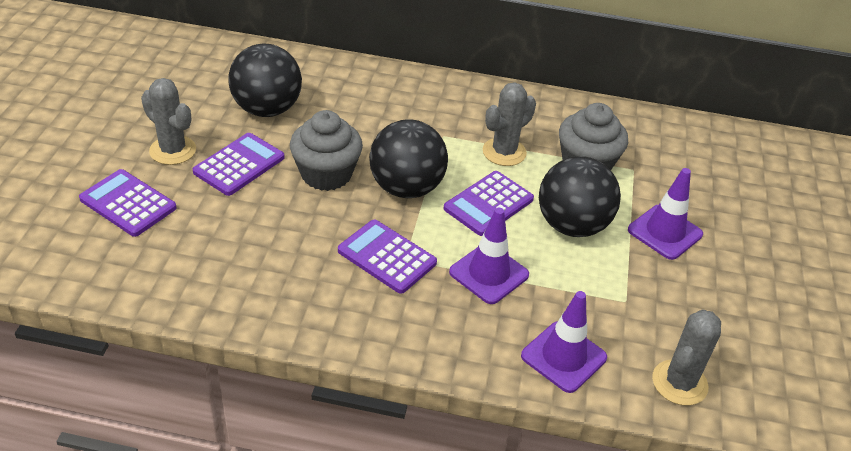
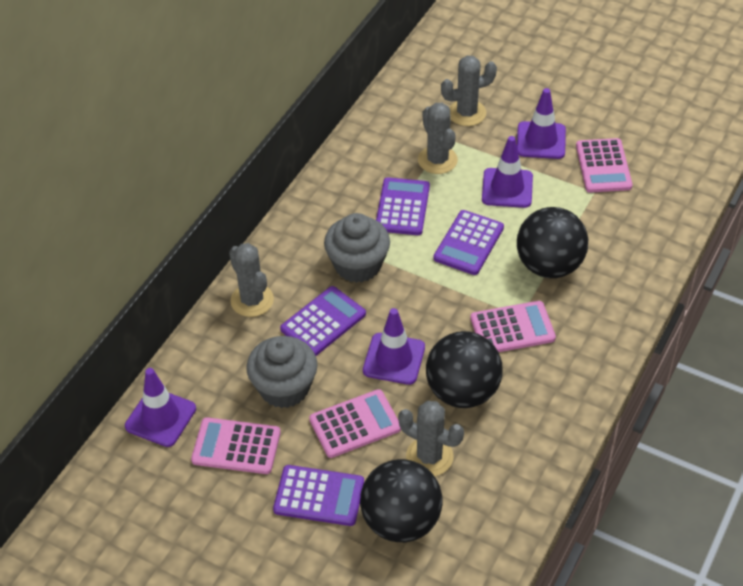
grey cactus: 3 -> 4
pink calculator: 0 -> 4
purple traffic cone: 3 -> 4

